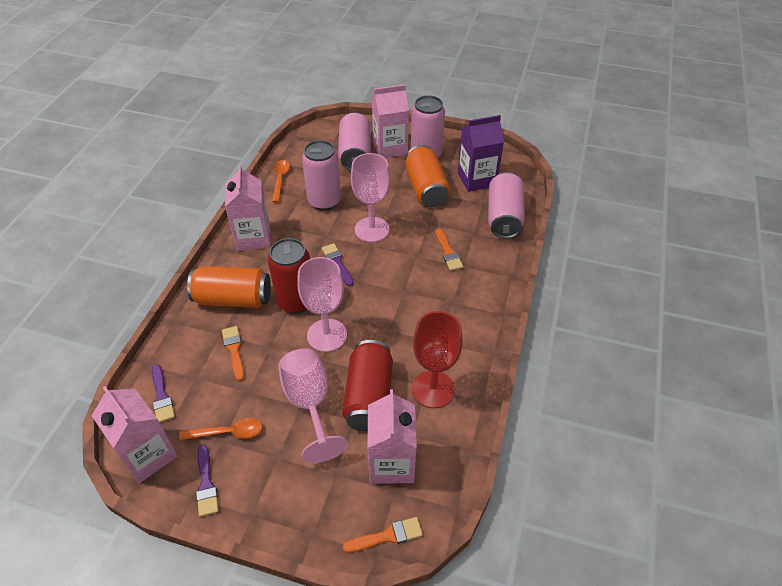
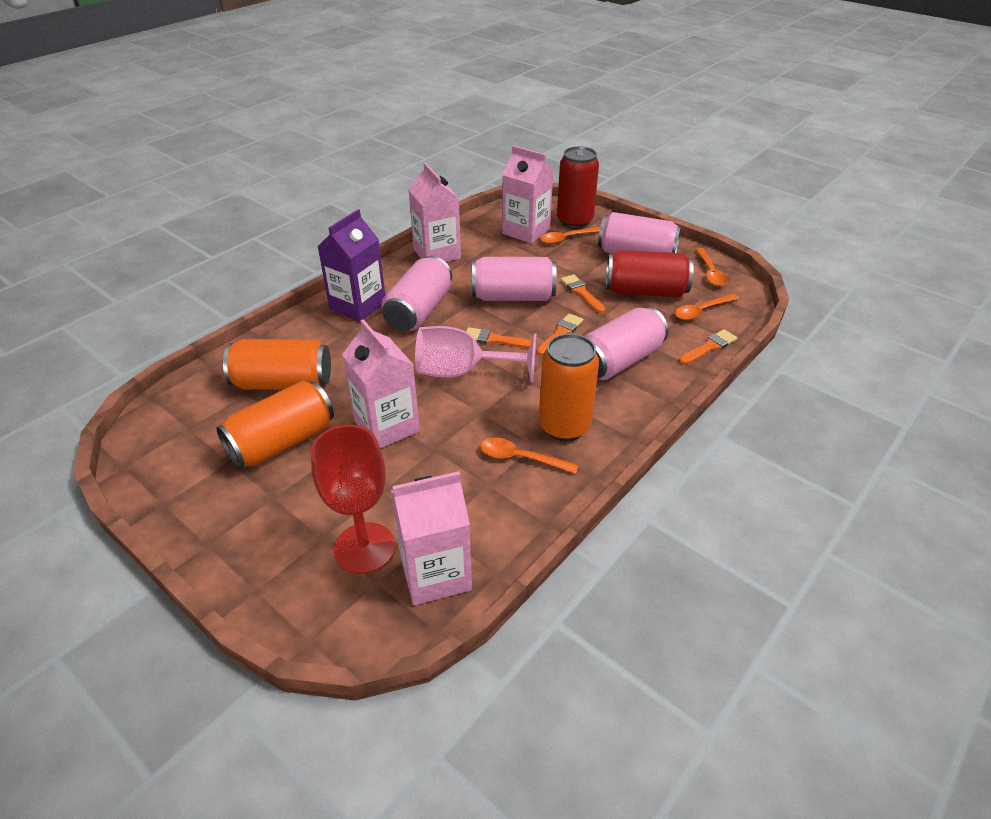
orange brush: 3 -> 4
orange can: 2 -> 3
orange spoon: 2 -> 4
pink goblet: 3 -> 1
purple brush: 3 -> 0

